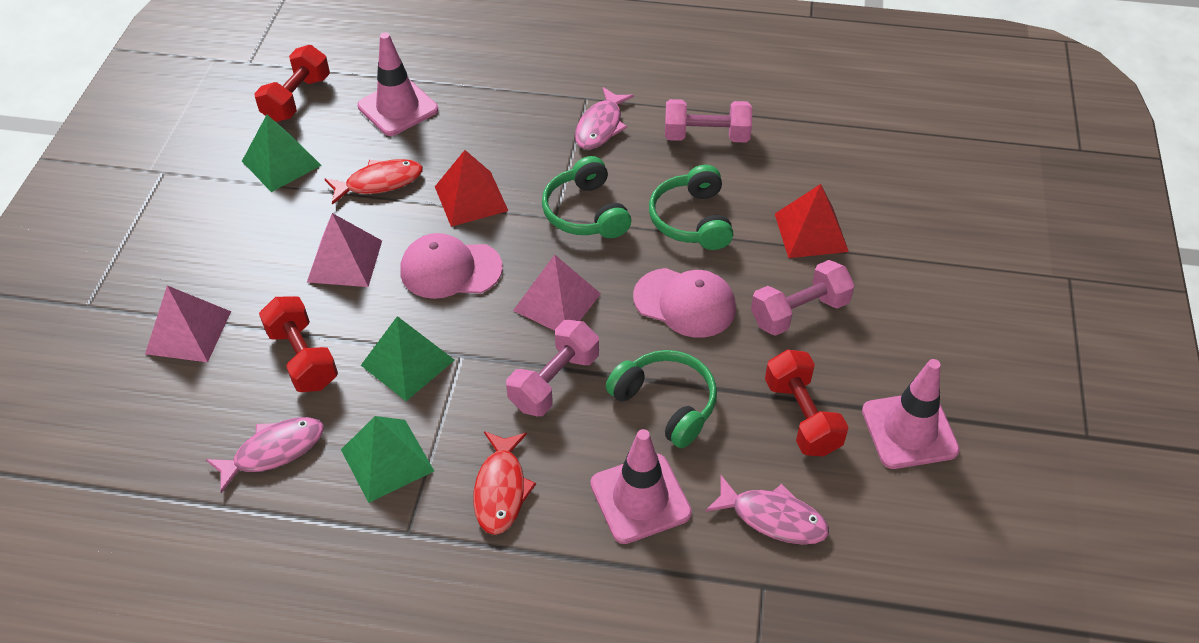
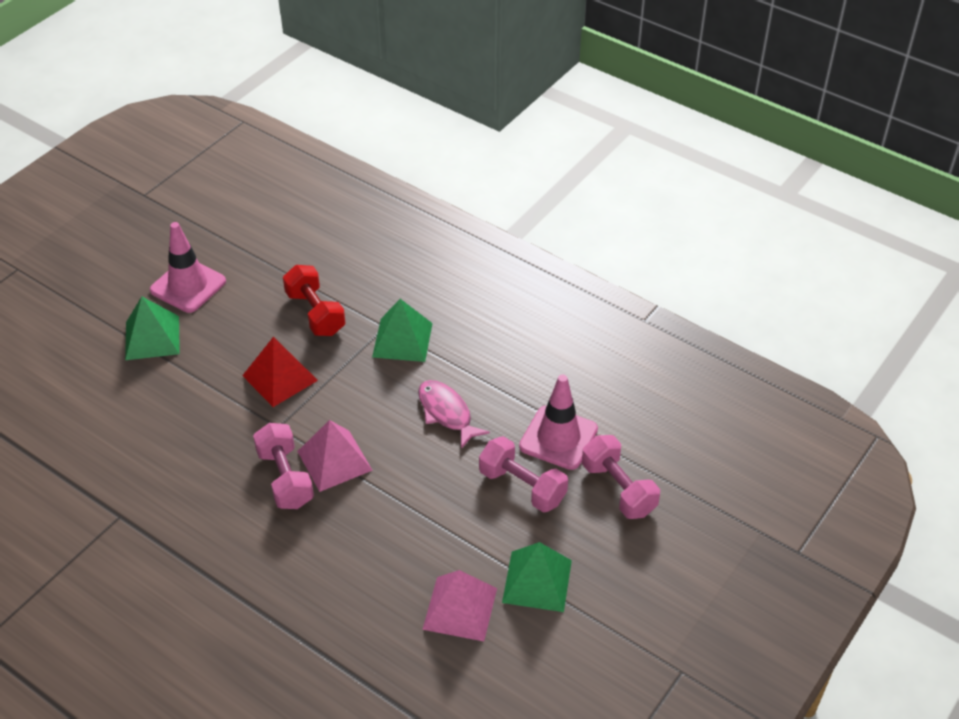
green headphones: 3 -> 0
pink cap: 2 -> 0
pink fish: 3 -> 1
pink pyramid: 3 -> 2
pink traffic cone: 3 -> 2
red dumbbell: 3 -> 1
red fish: 2 -> 0
red pyramid: 2 -> 1

